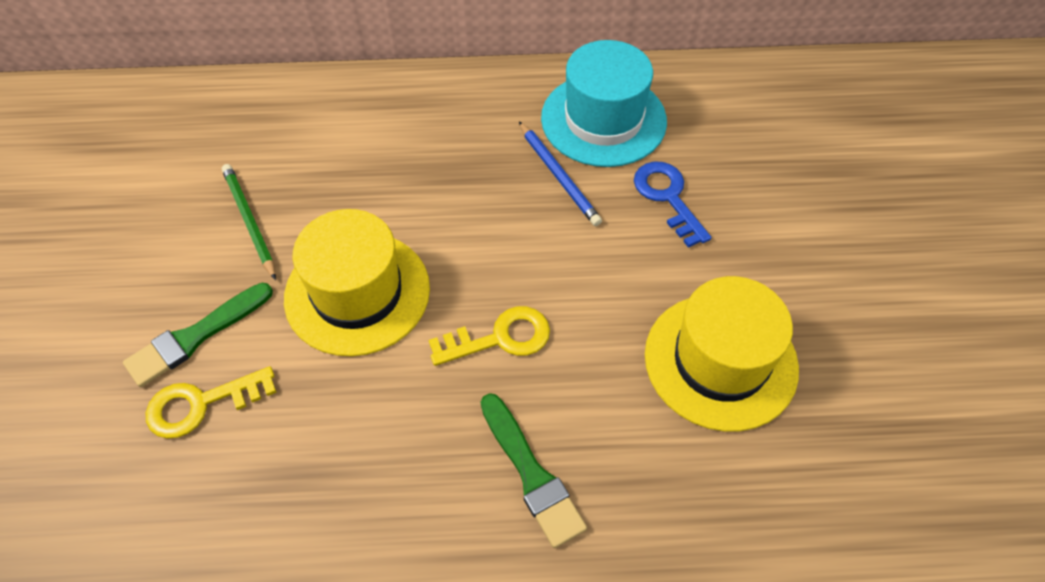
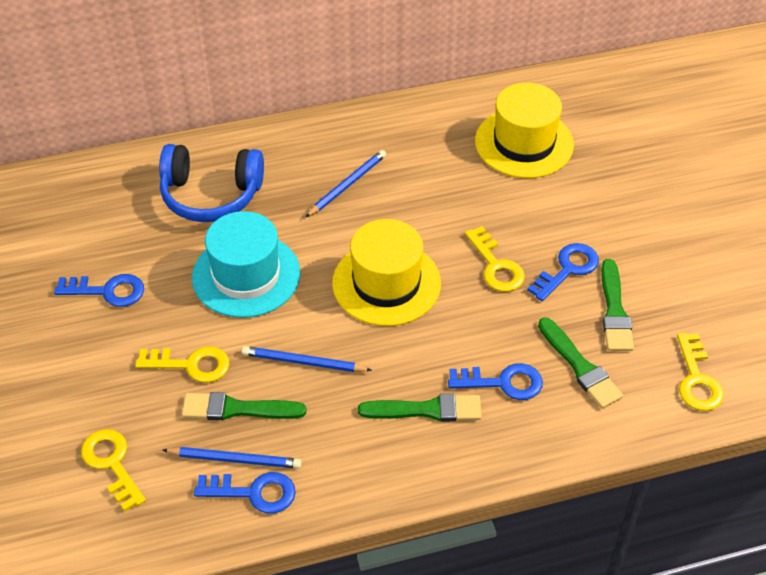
blue headphones: 0 -> 1
blue key: 1 -> 4
blue pencil: 1 -> 3
green brush: 2 -> 4
green pencil: 1 -> 0
yellow key: 2 -> 4

